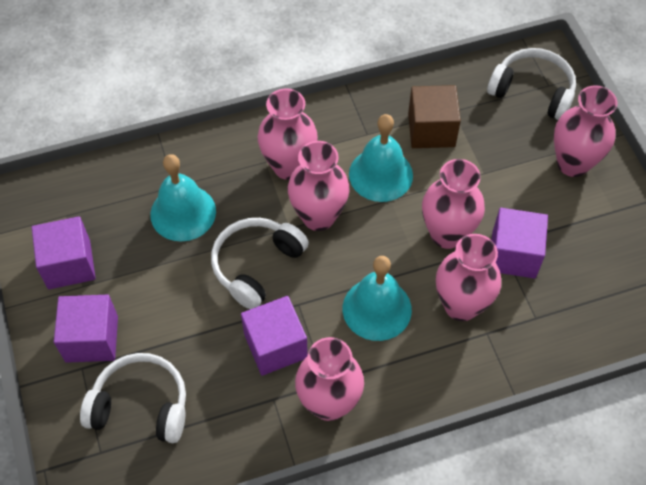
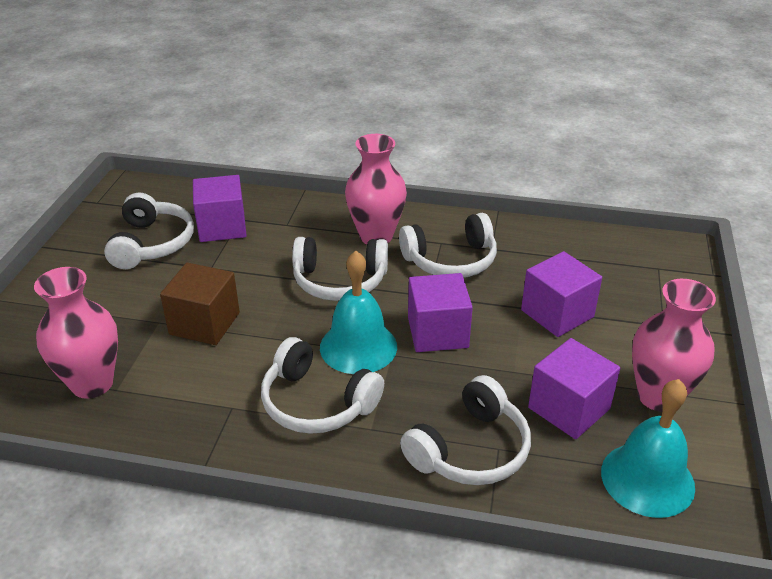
pink vase: 6 -> 3
turquoise bell: 3 -> 2
white headphones: 3 -> 5

